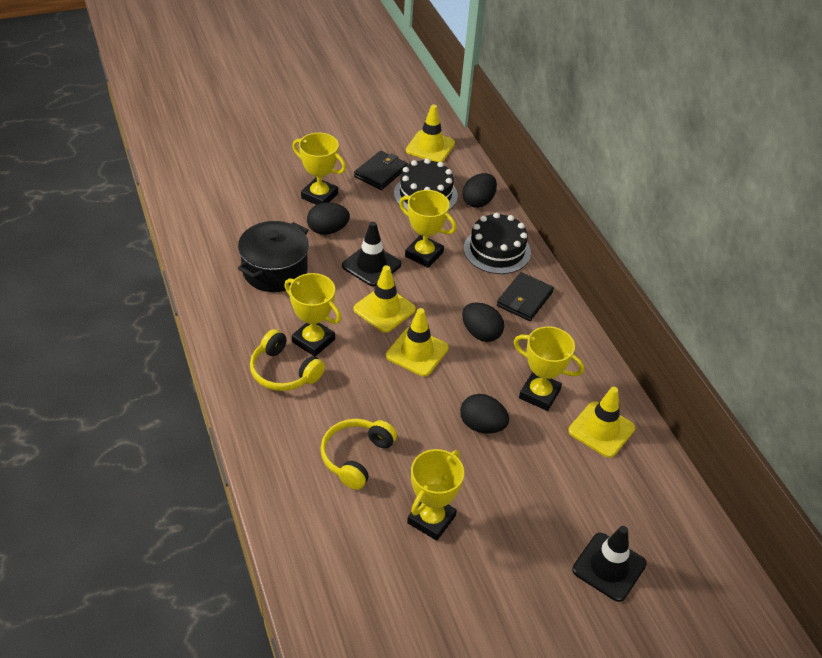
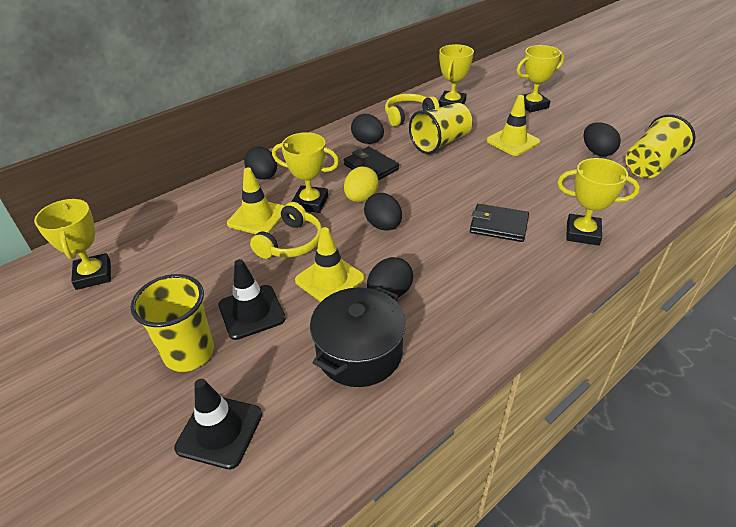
black cake: 2 -> 0
black egg: 4 -> 5
yellow cup: 0 -> 3
yellow egg: 0 -> 1
yellow traffic cone: 4 -> 3

